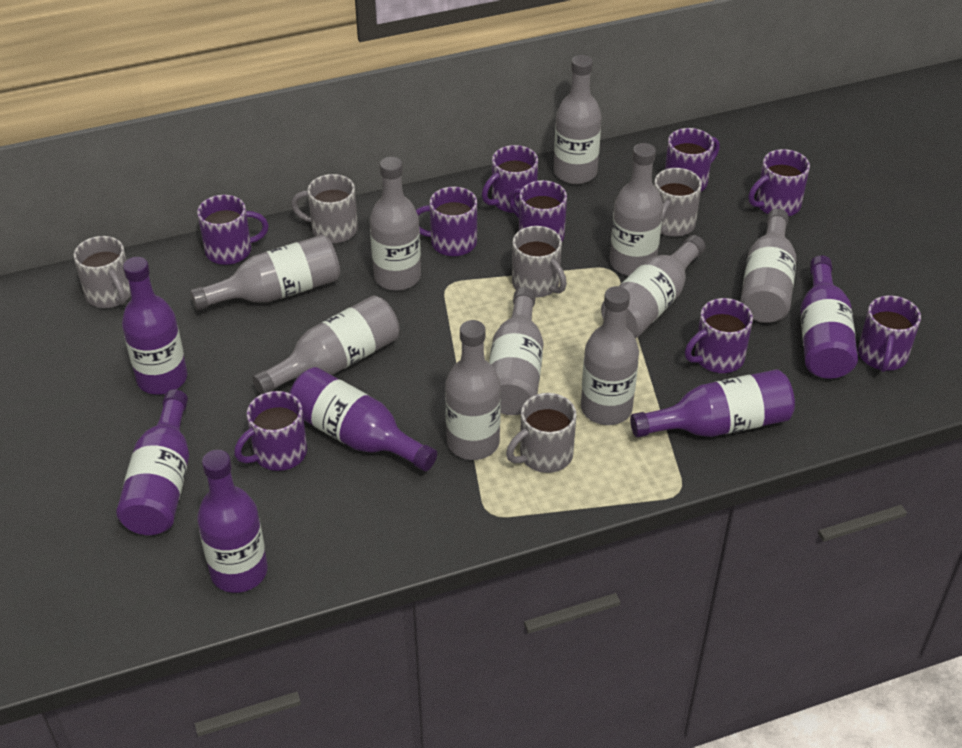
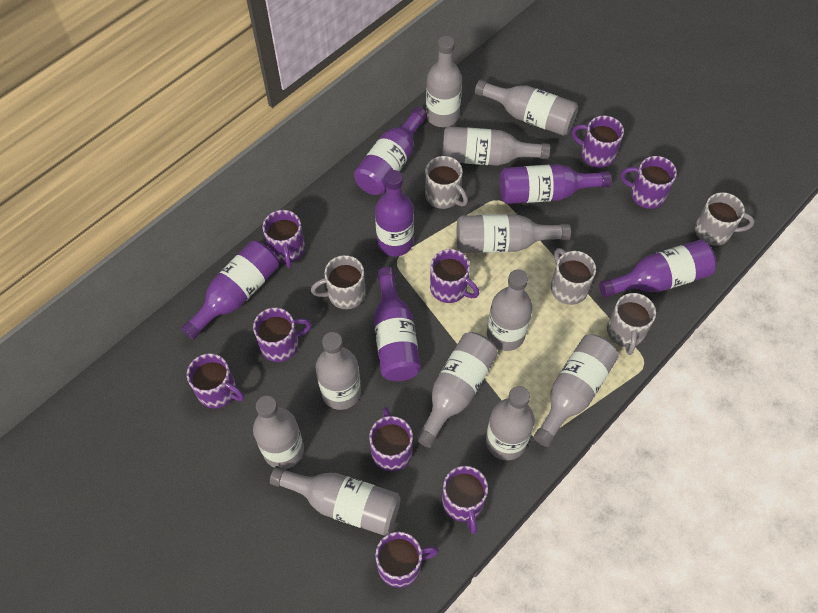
grey bottle: 10 -> 11

